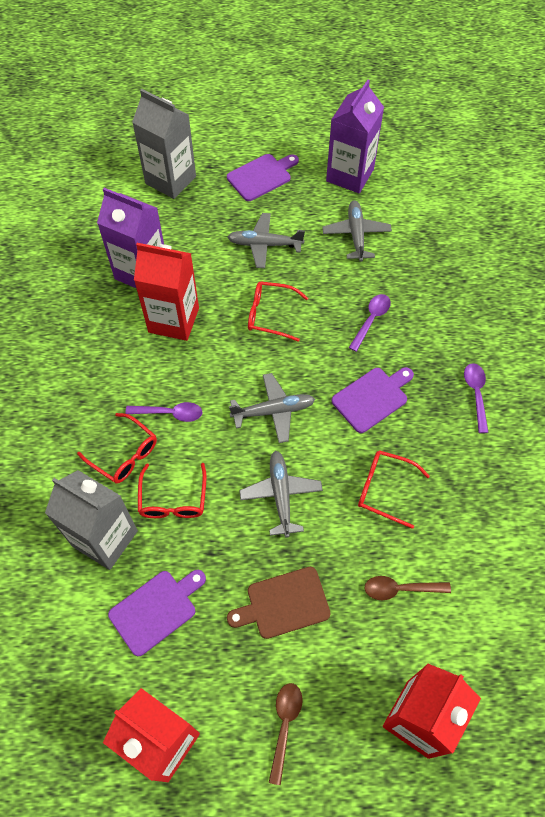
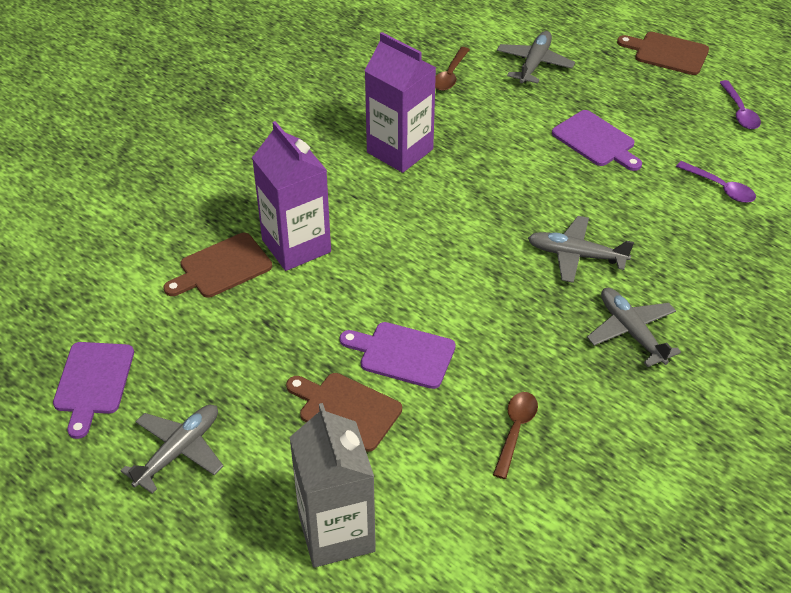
brown cutting board: 1 -> 3
grey carton: 2 -> 1
purple spoon: 3 -> 2
red carton: 3 -> 0
red glasses: 4 -> 0

